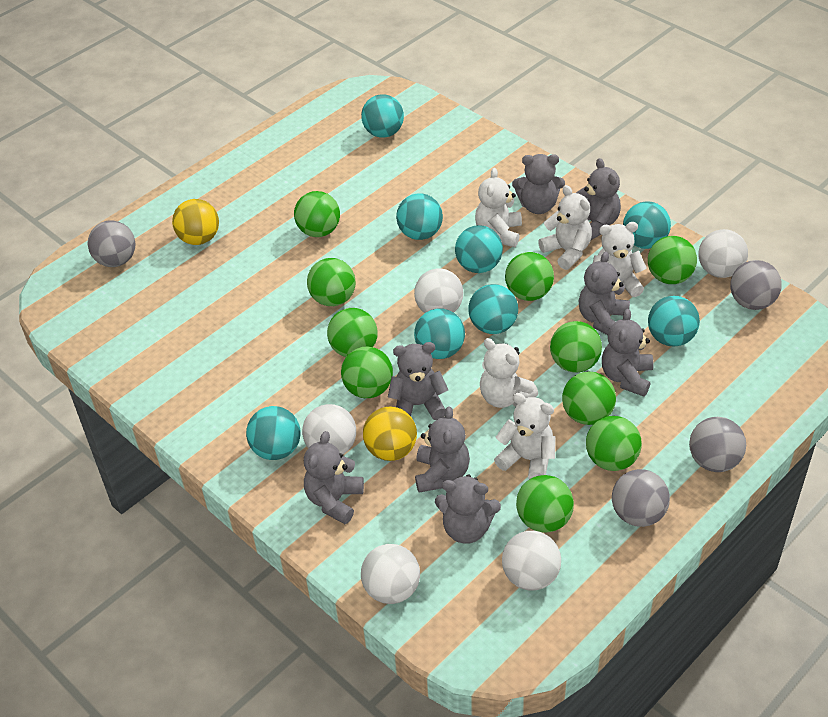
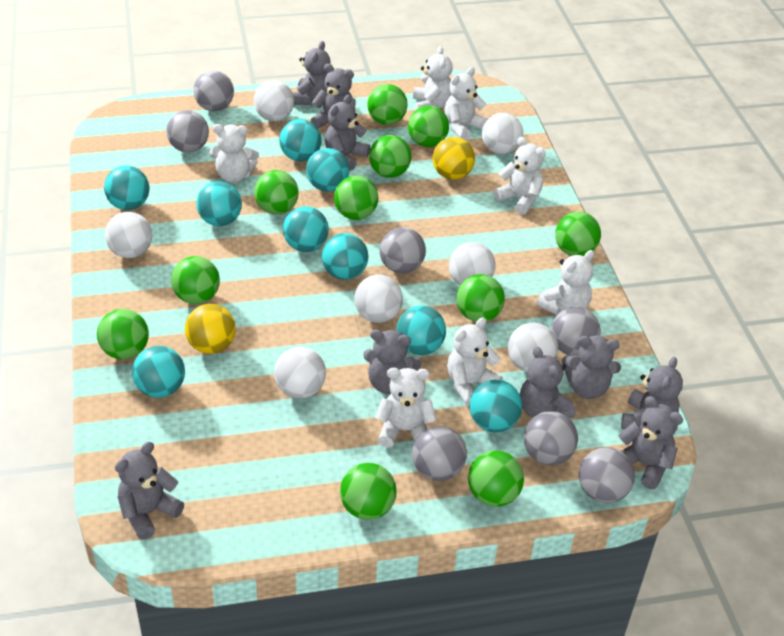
green ball: 10 -> 11
grey ball: 4 -> 7
grey teddy bear: 8 -> 9
turquoise ball: 8 -> 9
white ball: 5 -> 7
white teddy bear: 5 -> 7

